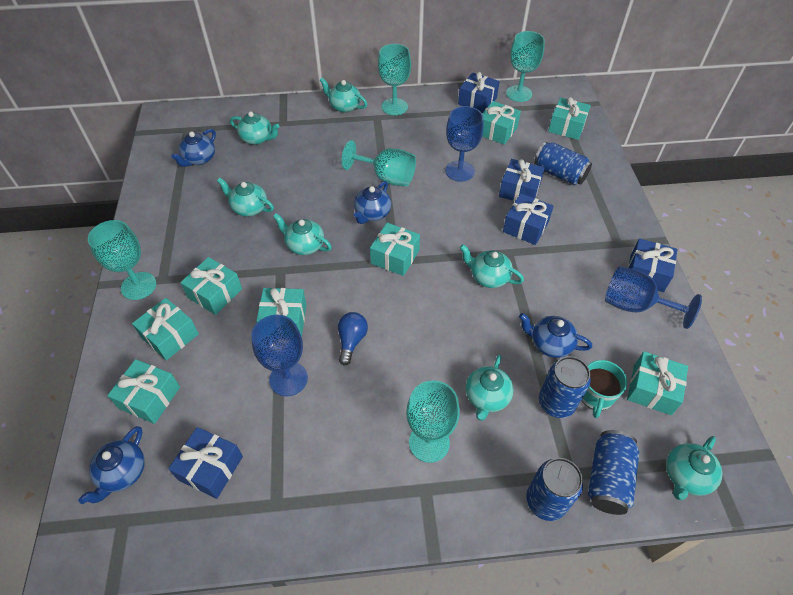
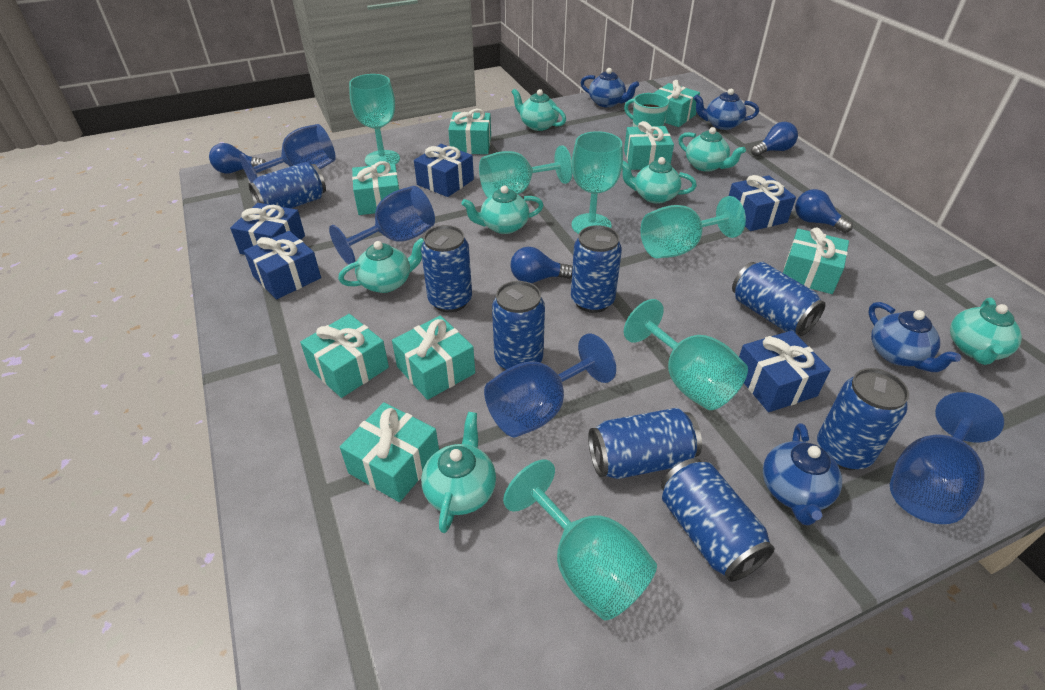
blue can: 4 -> 8
blue goblet: 3 -> 4
blue light bulb: 1 -> 4
turquoise goblet: 5 -> 6

